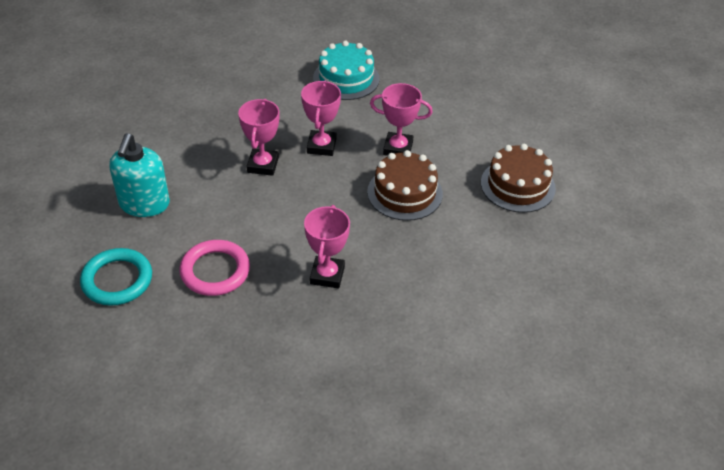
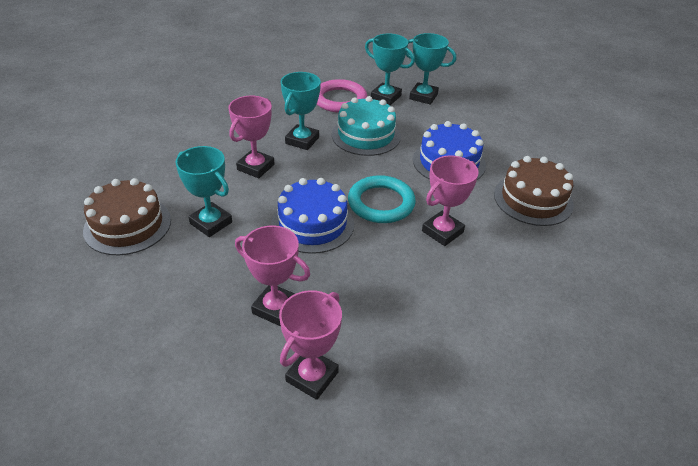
blue cake: 0 -> 2
turquoise soap dispenser: 1 -> 0
turquoise trophy: 0 -> 4

